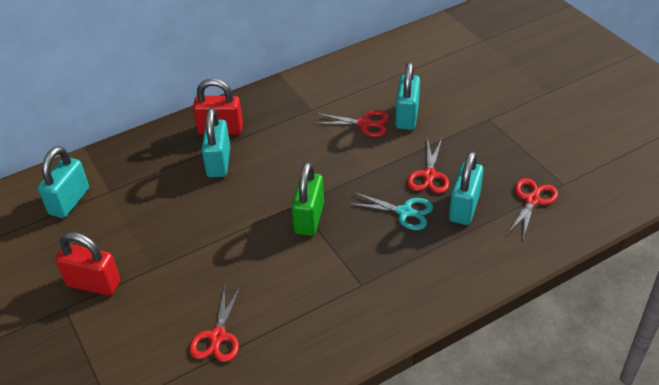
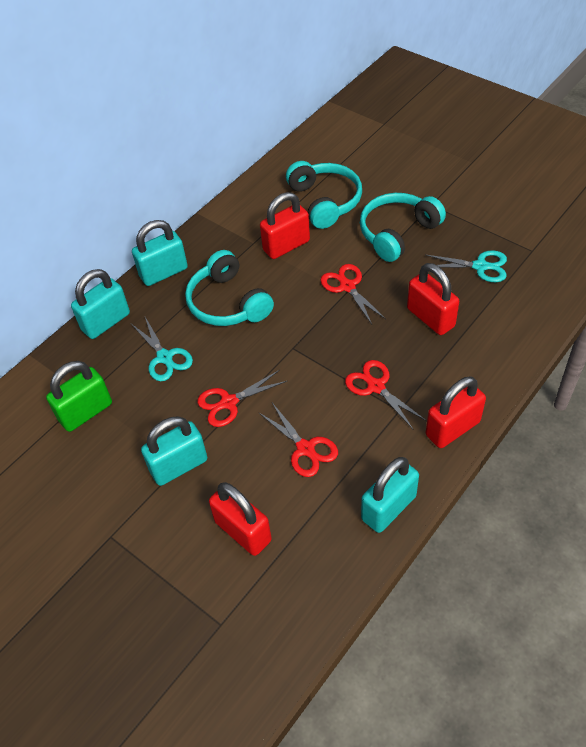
red padlock: 2 -> 4
turquoise headphones: 0 -> 3
turquoise scissors: 1 -> 2

